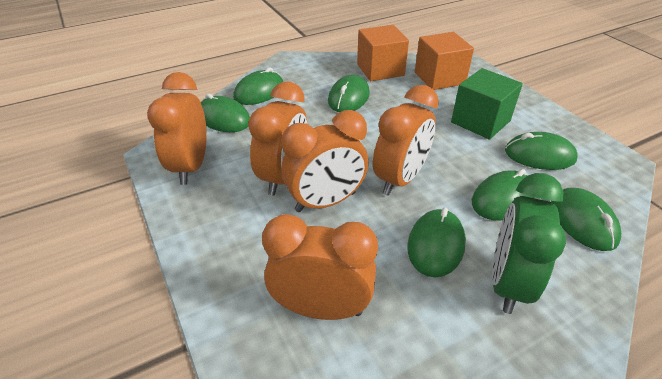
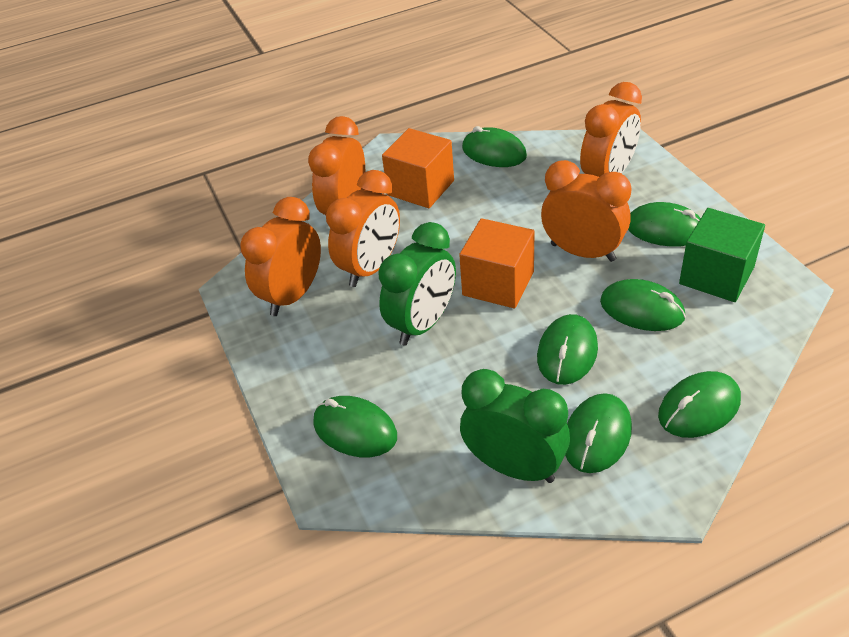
green clock: 1 -> 2

